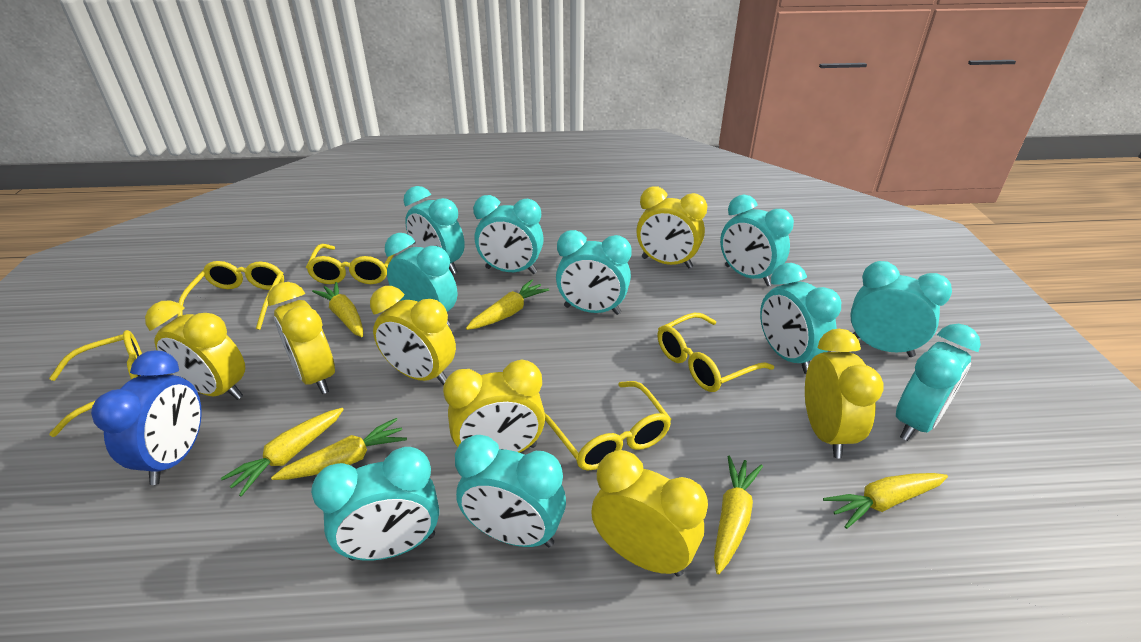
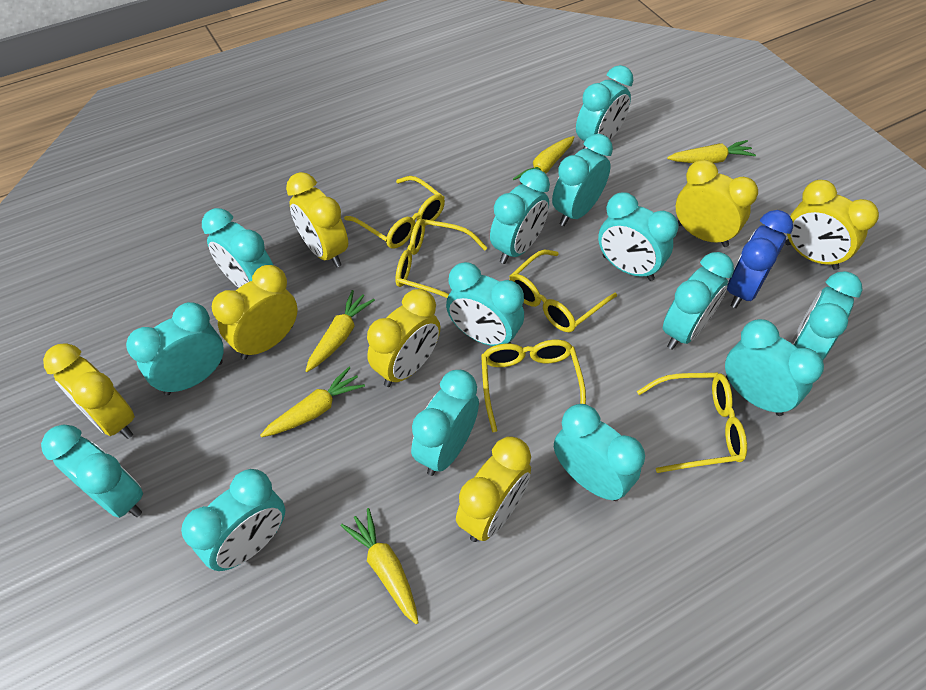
turquoise clock: 10 -> 14
yellow carrot: 6 -> 5

